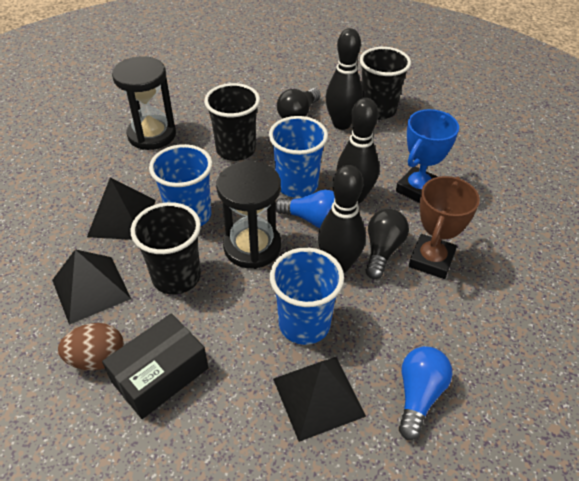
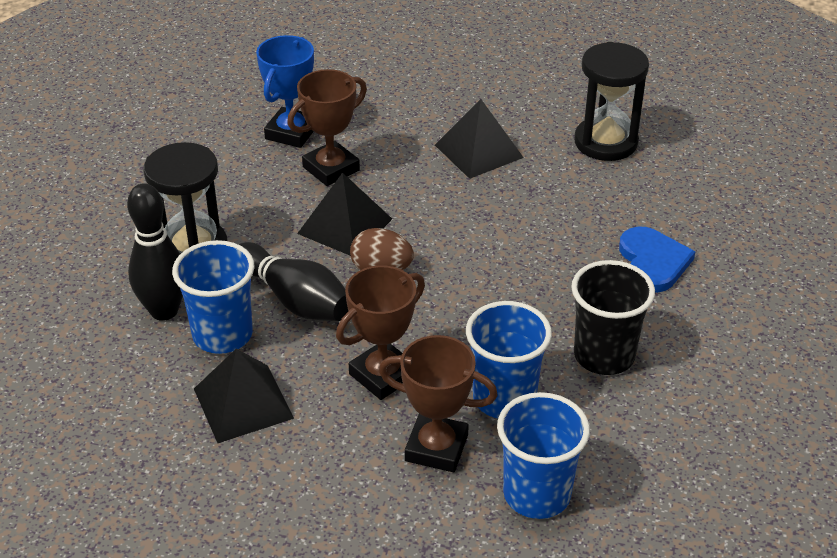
black bowling pin: 3 -> 2
black box: 1 -> 0
black cup: 3 -> 1
black light bulb: 2 -> 0
blue heart: 0 -> 1
blue light bulb: 2 -> 0
brown trophy: 1 -> 3

